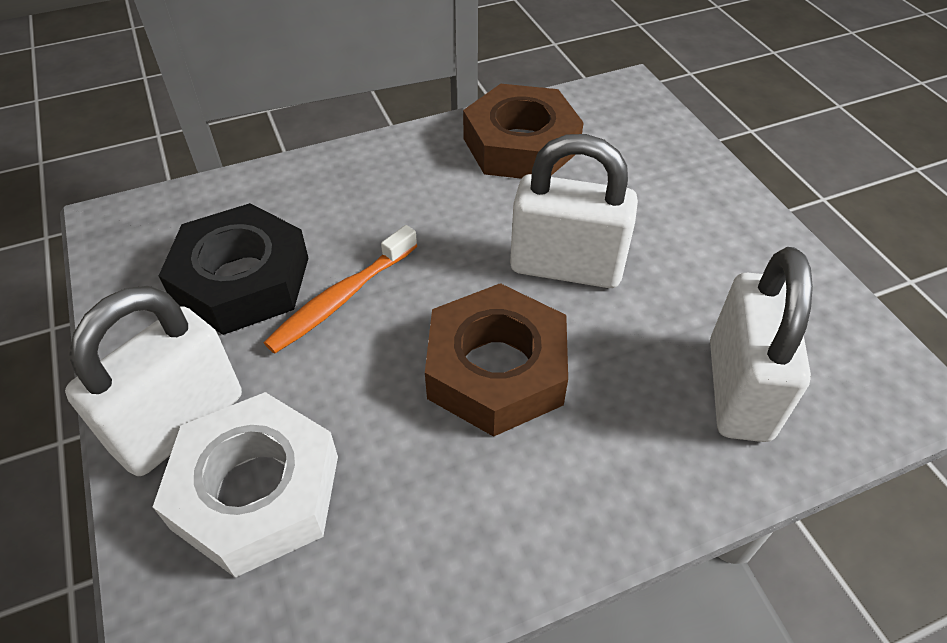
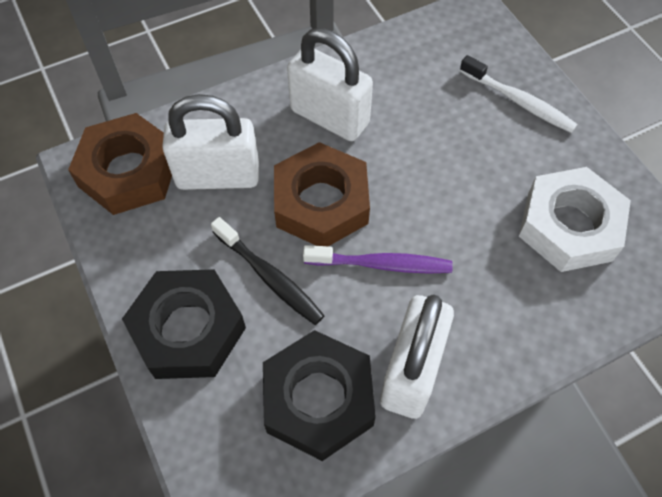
black nut: 1 -> 2
black toothbrush: 0 -> 1
orange toothbrush: 1 -> 0
purple toothbrush: 0 -> 1
white toothbrush: 0 -> 1

